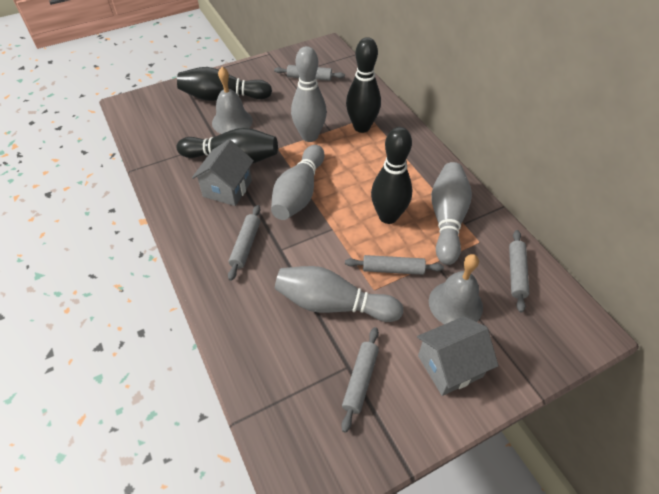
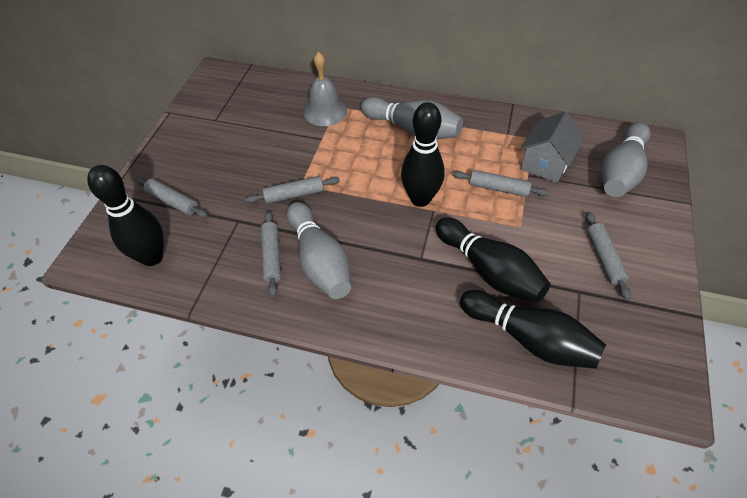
grey bell: 2 -> 1
grey bowling pin: 4 -> 3
grey house: 2 -> 1

